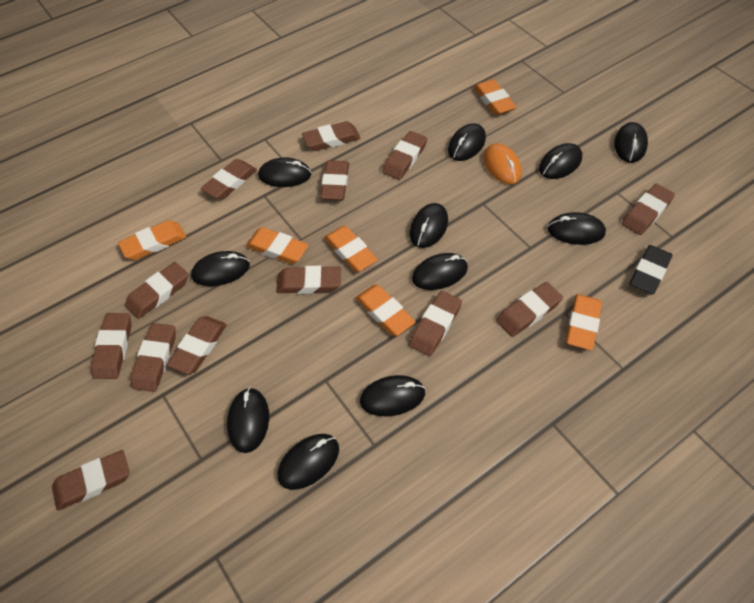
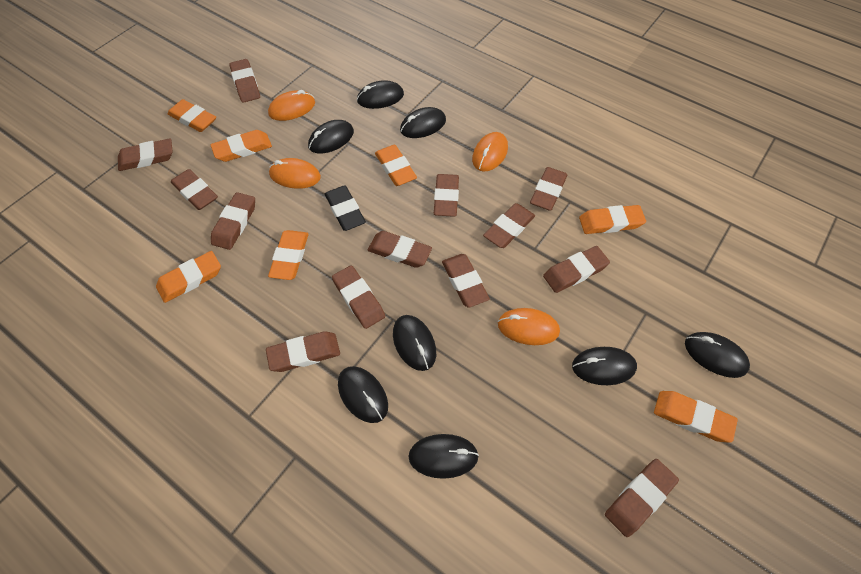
black mouse: 11 -> 8
orange eraser: 6 -> 7
orange mouse: 1 -> 4

